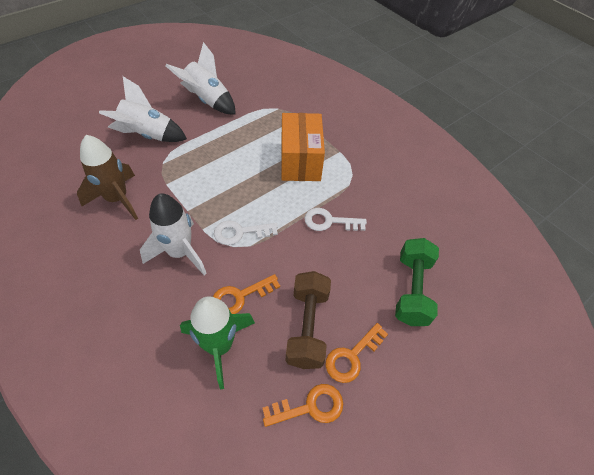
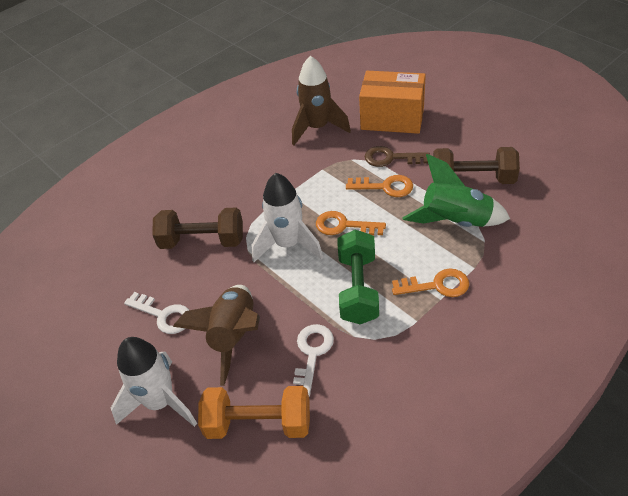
brown dumbbell: 1 -> 2
brown key: 0 -> 1
brown rocket: 1 -> 2
orange dumbbell: 0 -> 1
white rocket: 3 -> 2

